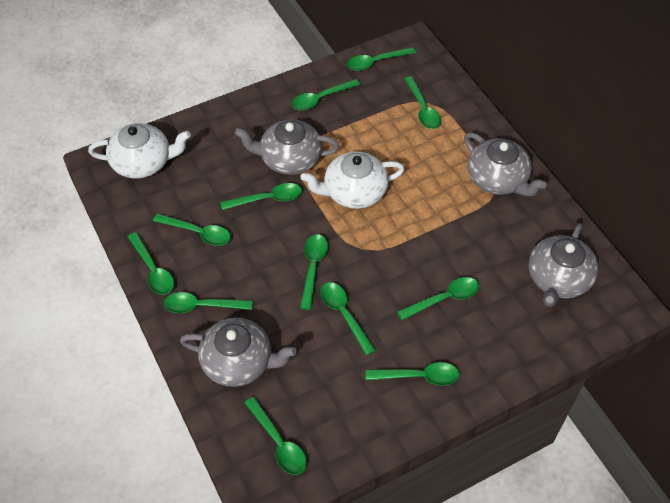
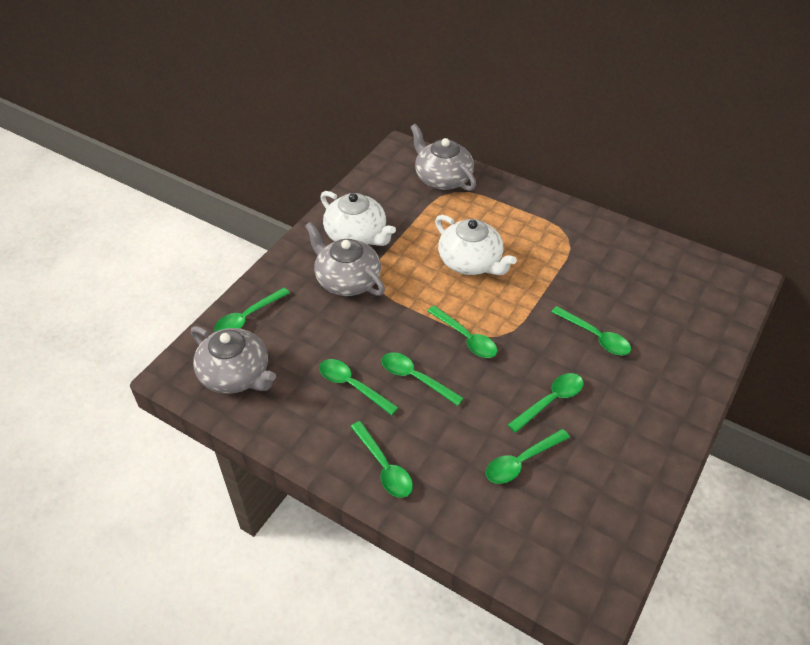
green spoon: 12 -> 8
grey teapot: 4 -> 3

